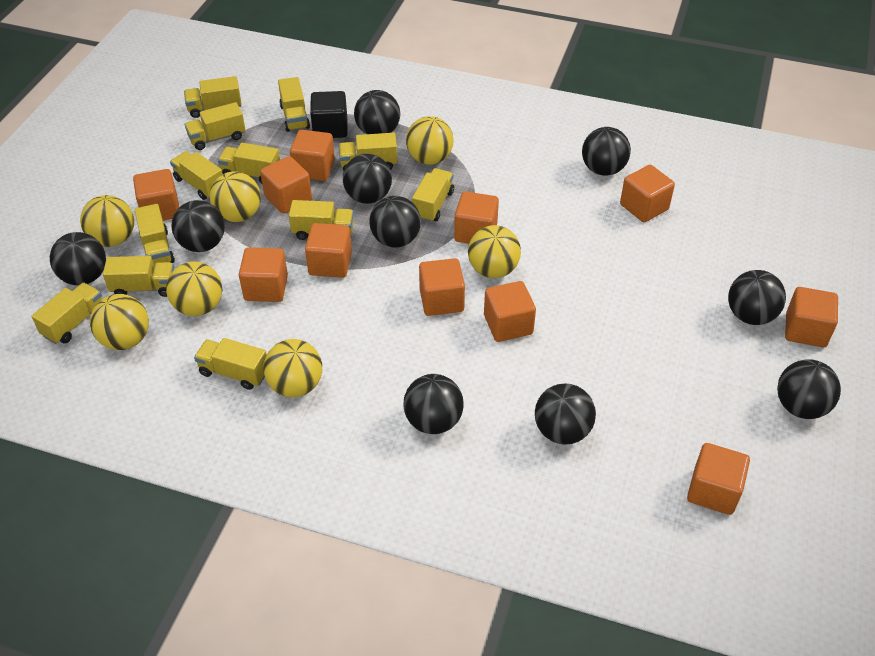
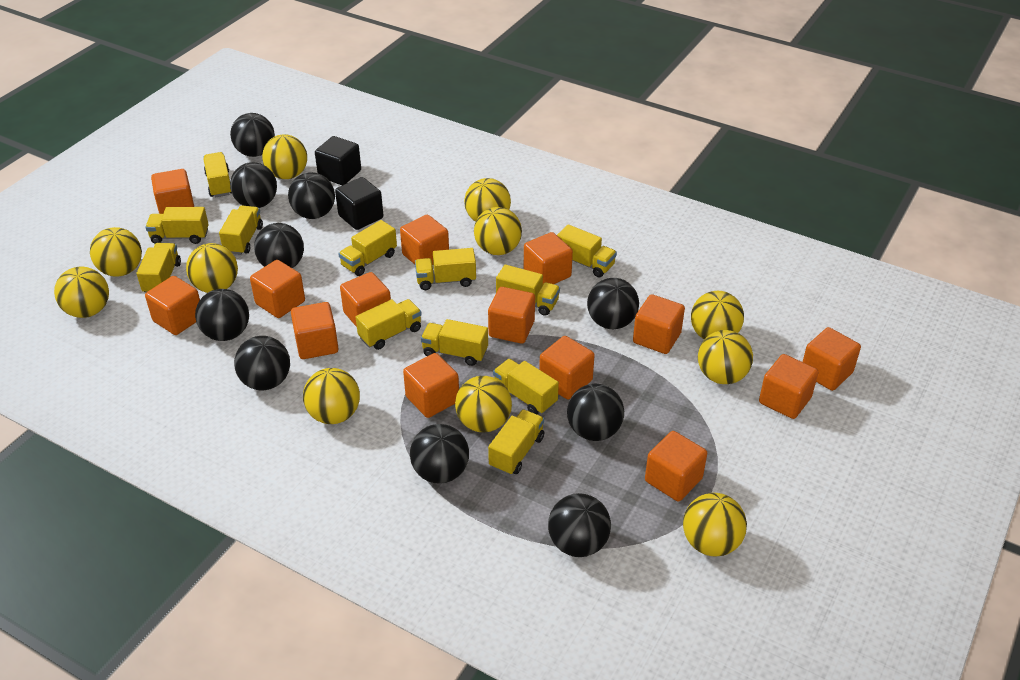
black cube: 1 -> 2
orange cube: 11 -> 14
yellow ball: 7 -> 11

